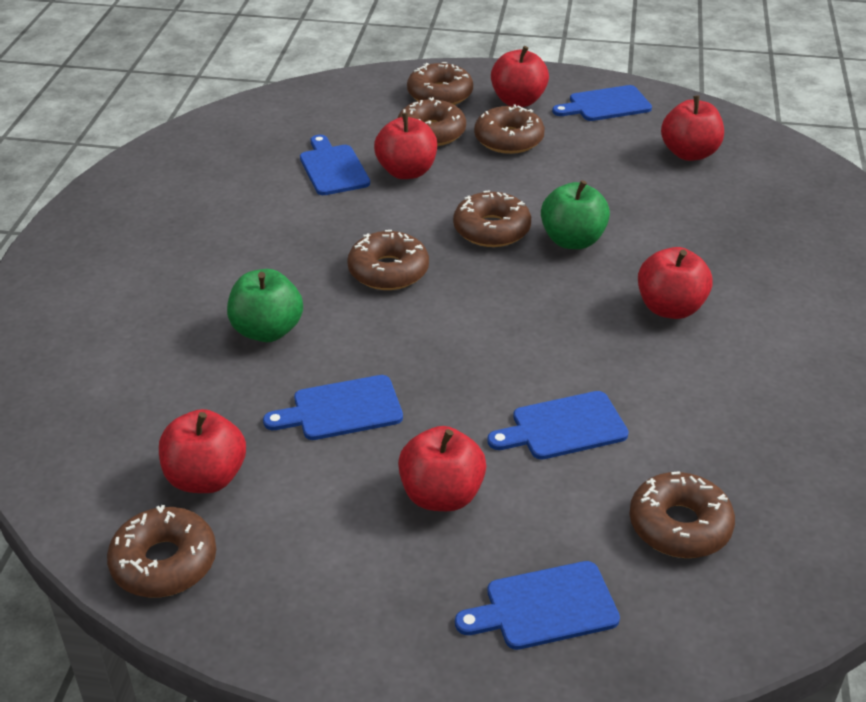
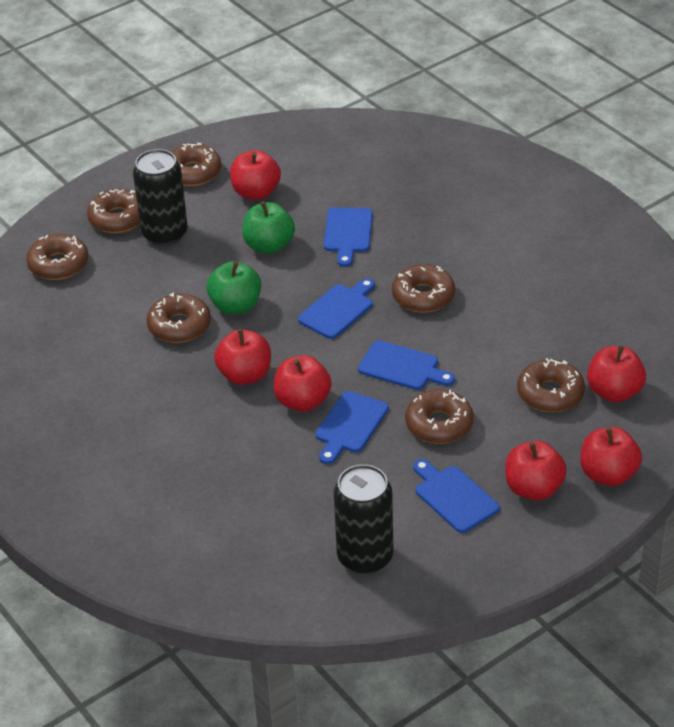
black can: 0 -> 2

